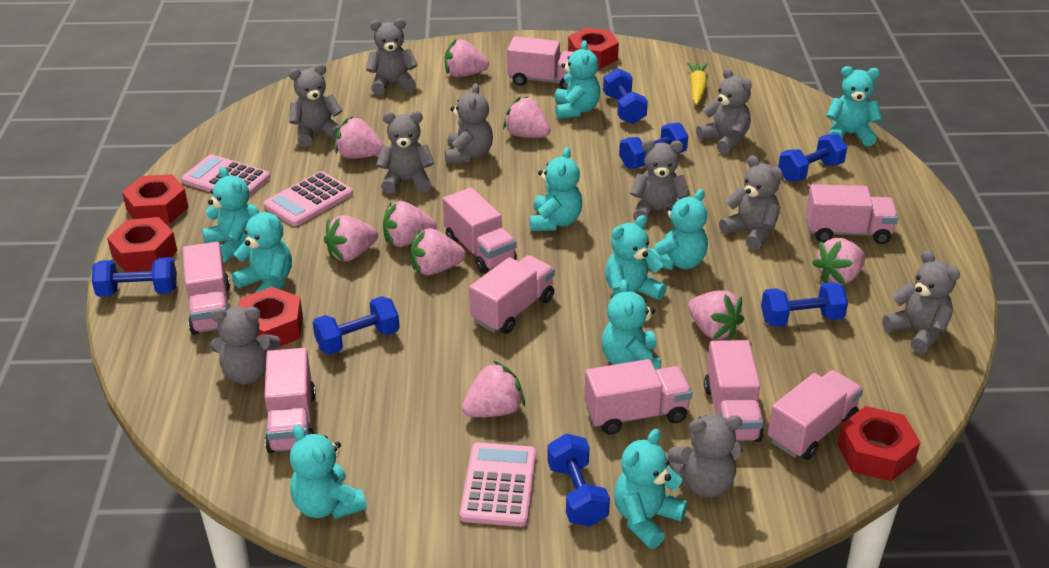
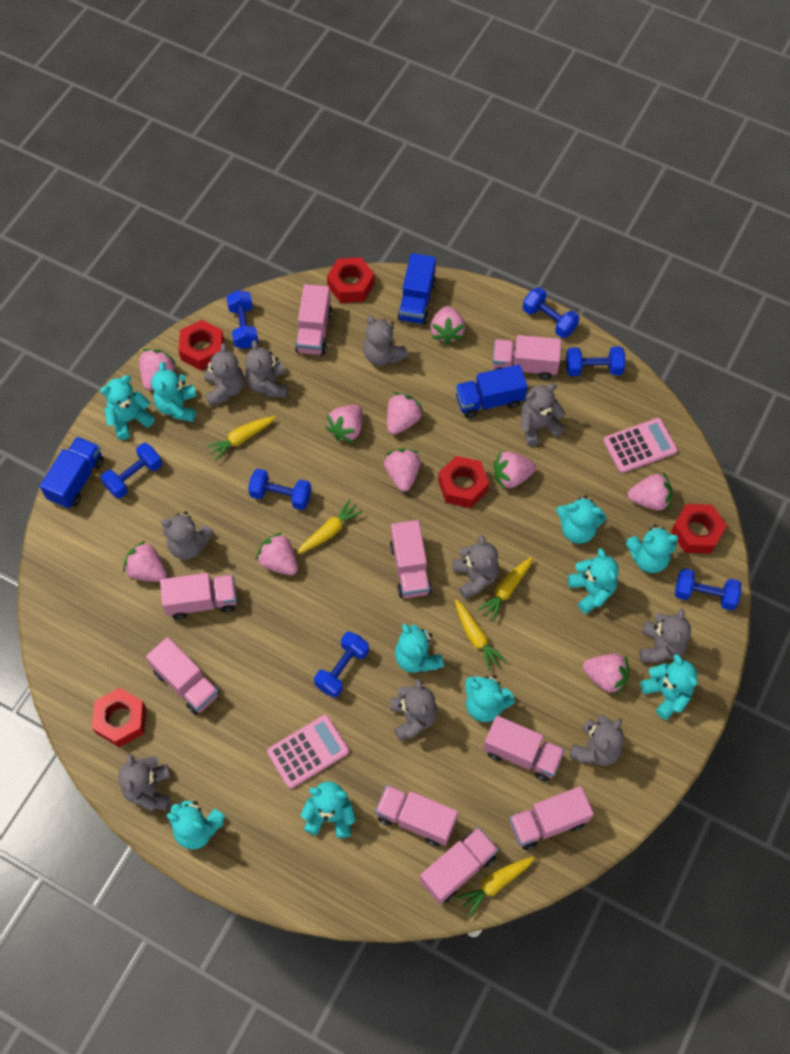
blue truck: 0 -> 3
pink calculator: 3 -> 2
pink strawberry: 9 -> 10
yellow carrot: 1 -> 5

